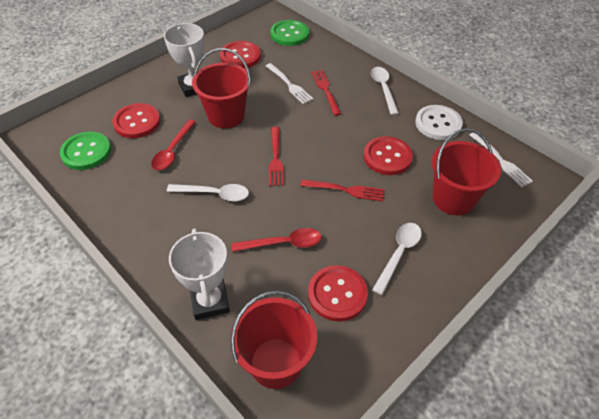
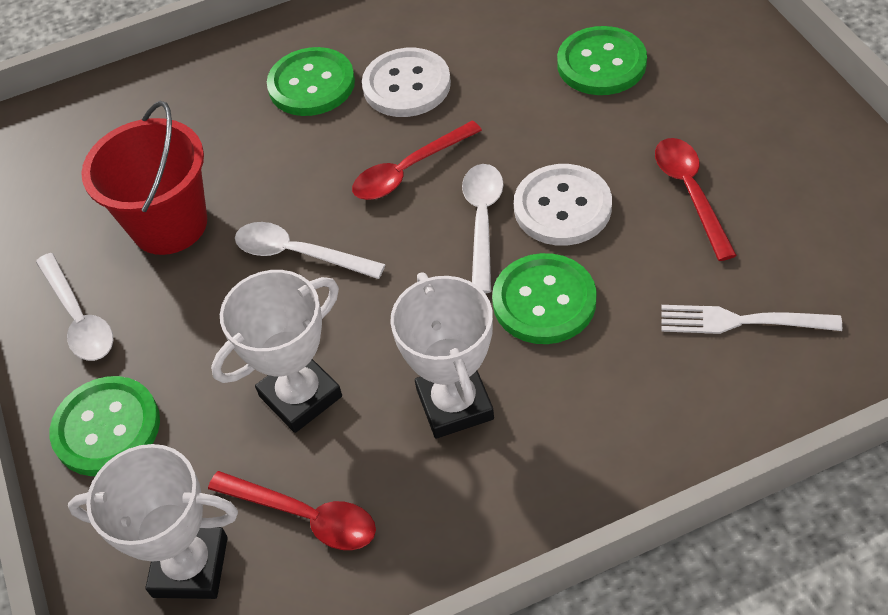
green button: 2 -> 4
red bucket: 3 -> 1
red button: 4 -> 0
red fork: 3 -> 0
red spoon: 2 -> 3
white button: 1 -> 2
white fork: 2 -> 1
white trophy: 2 -> 3

